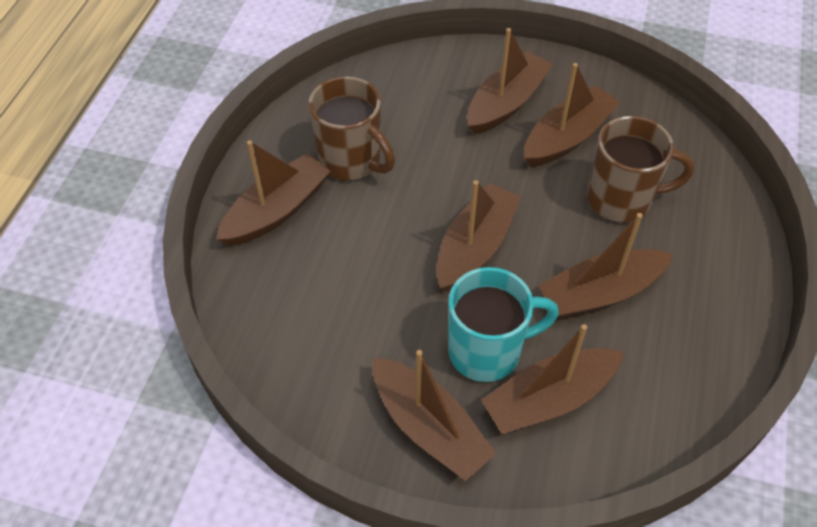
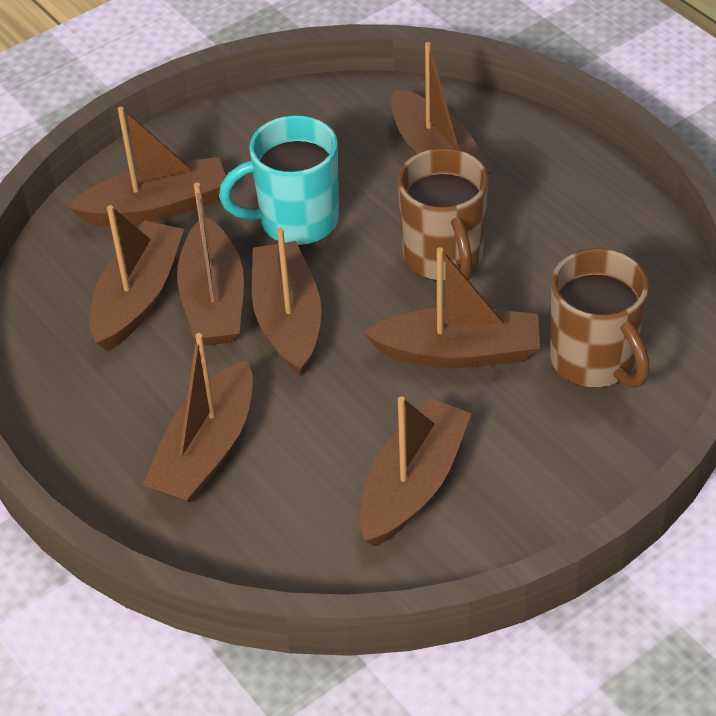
brown boat: 7 -> 8

